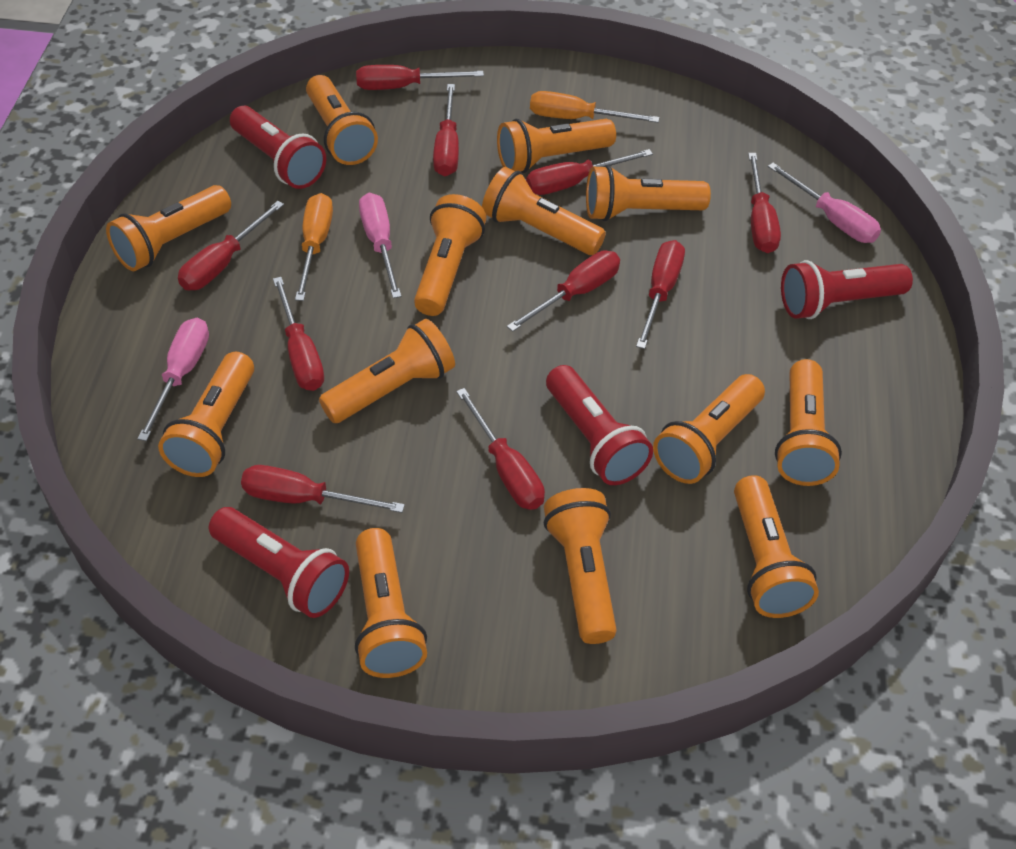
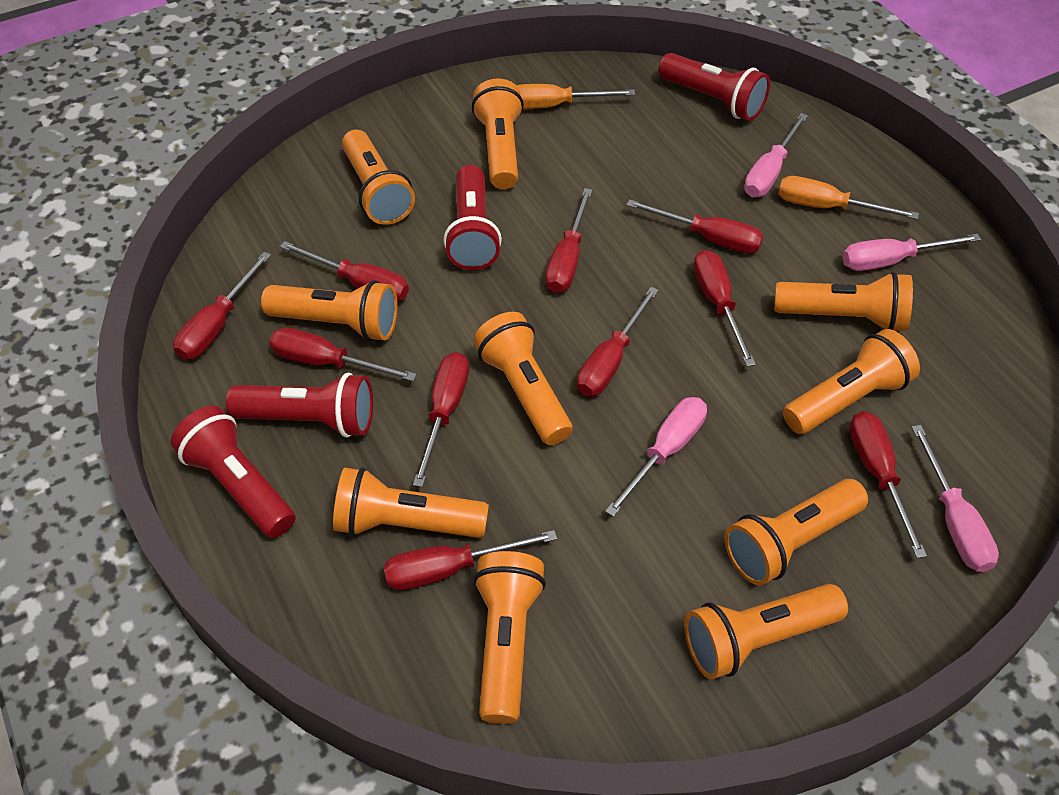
orange flashlight: 13 -> 10
pink screwdriver: 3 -> 4

